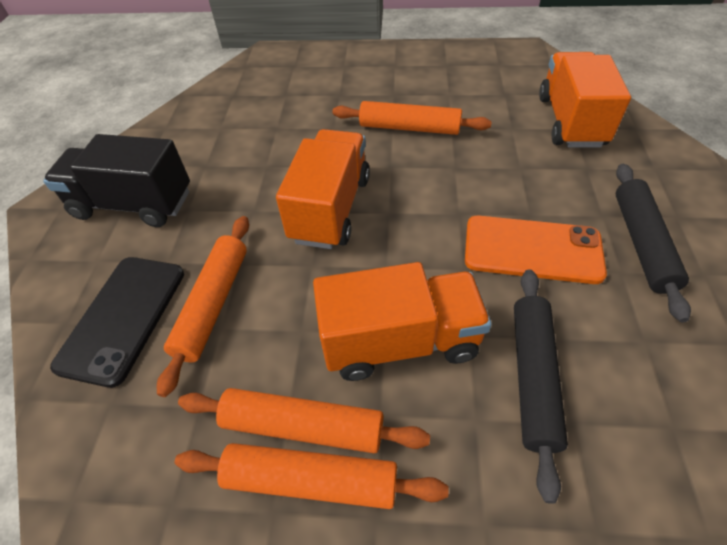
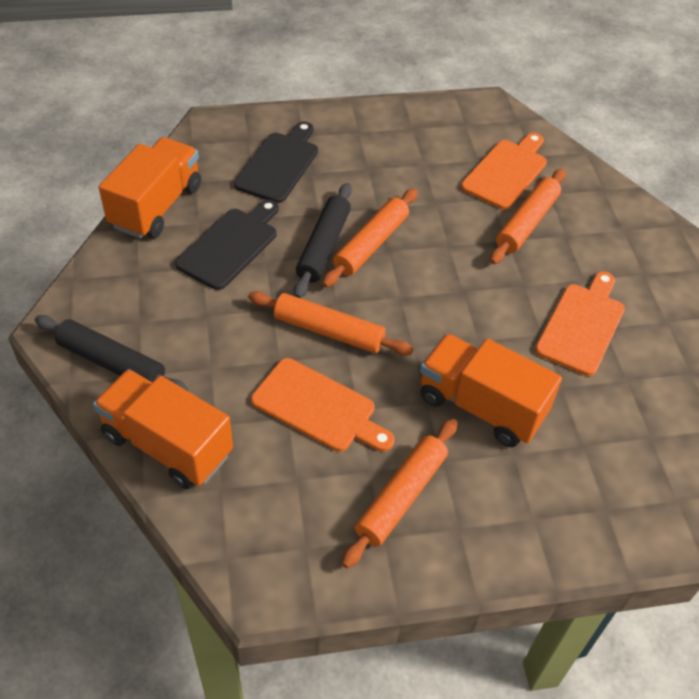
black cutting board: 0 -> 2
black phone: 1 -> 0
black truck: 1 -> 0
orange cutting board: 0 -> 3
orange phone: 1 -> 0

